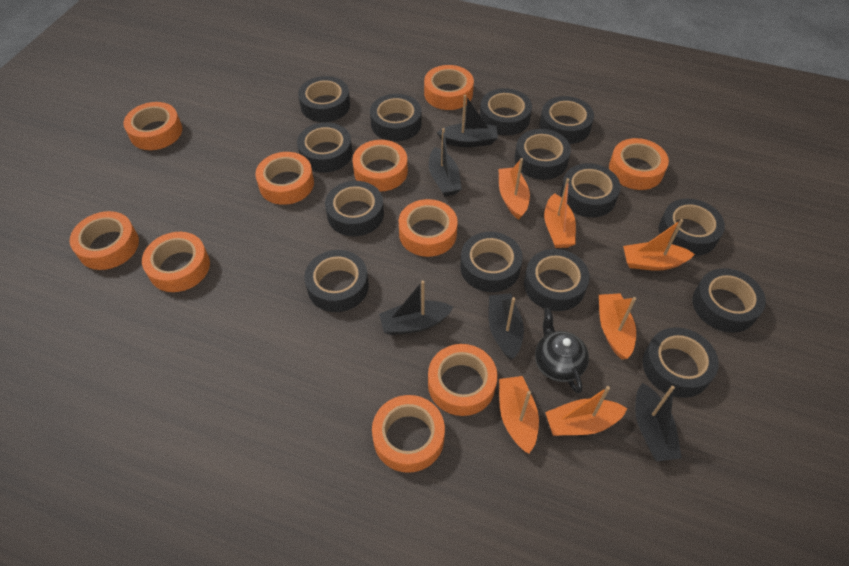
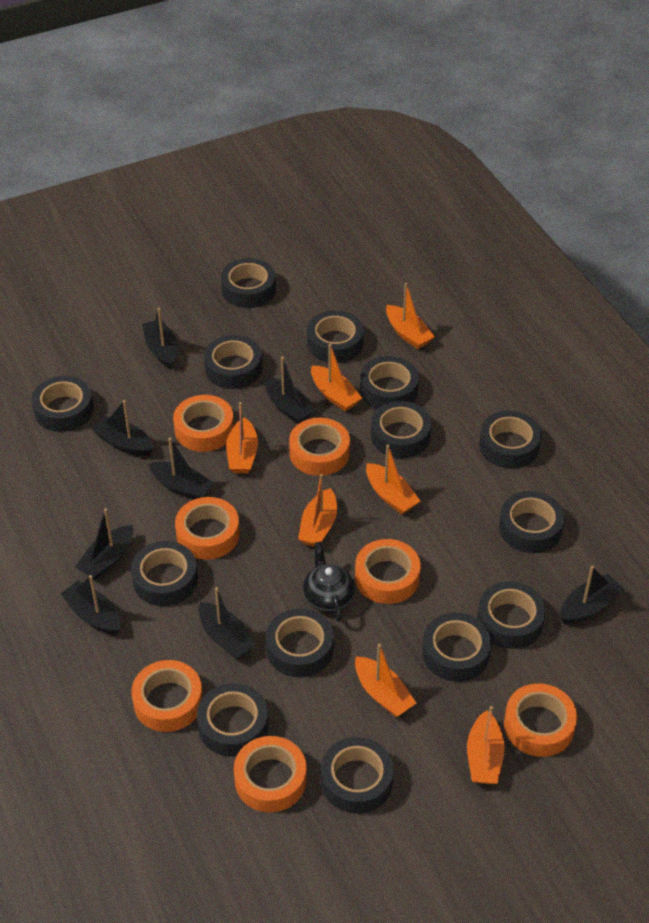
black boat: 5 -> 8
orange boat: 6 -> 7
orange tape: 10 -> 7

